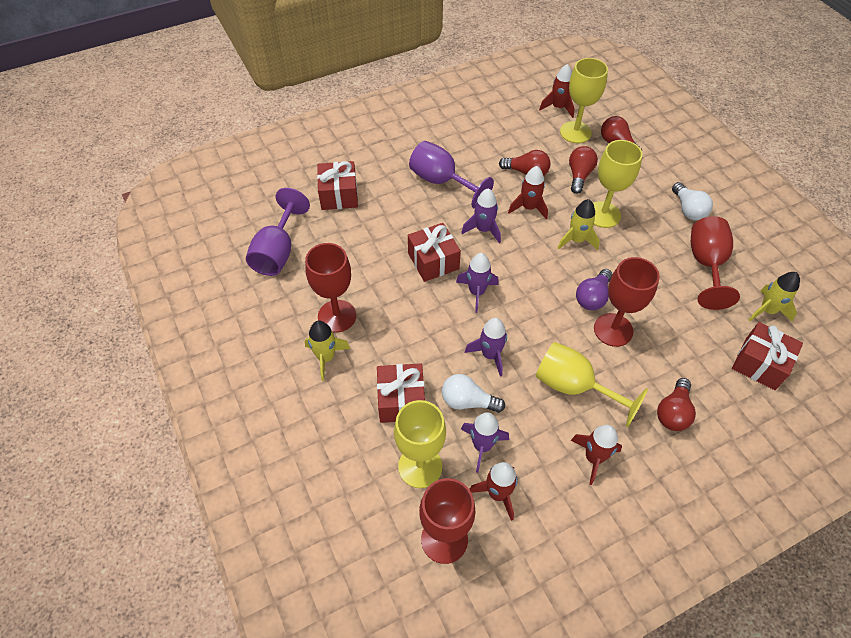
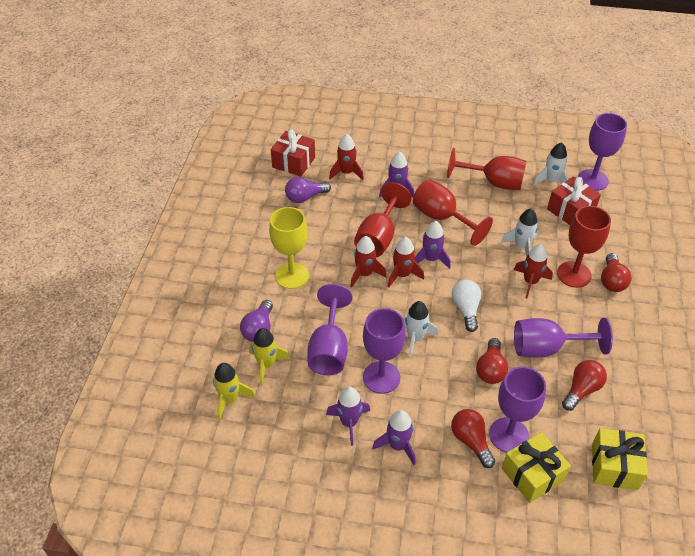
purple goblet: 2 -> 5
purple light bulb: 1 -> 2
red gift: 4 -> 2
white light bulb: 2 -> 1
white rocket: 0 -> 3
yellow gift: 0 -> 2
yellow goblet: 4 -> 1
yellow rocket: 3 -> 2

